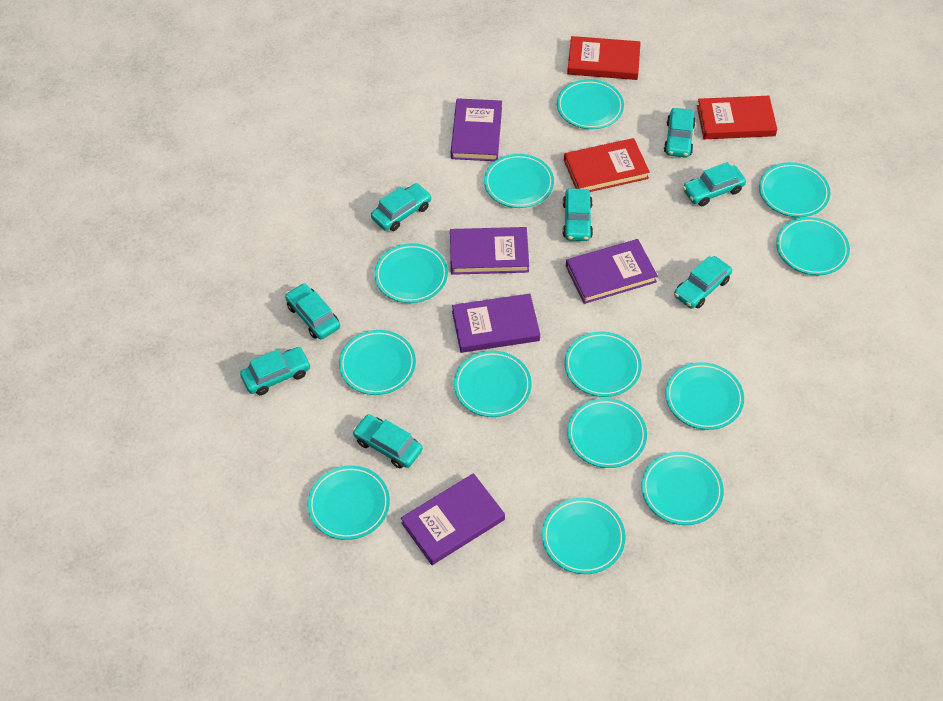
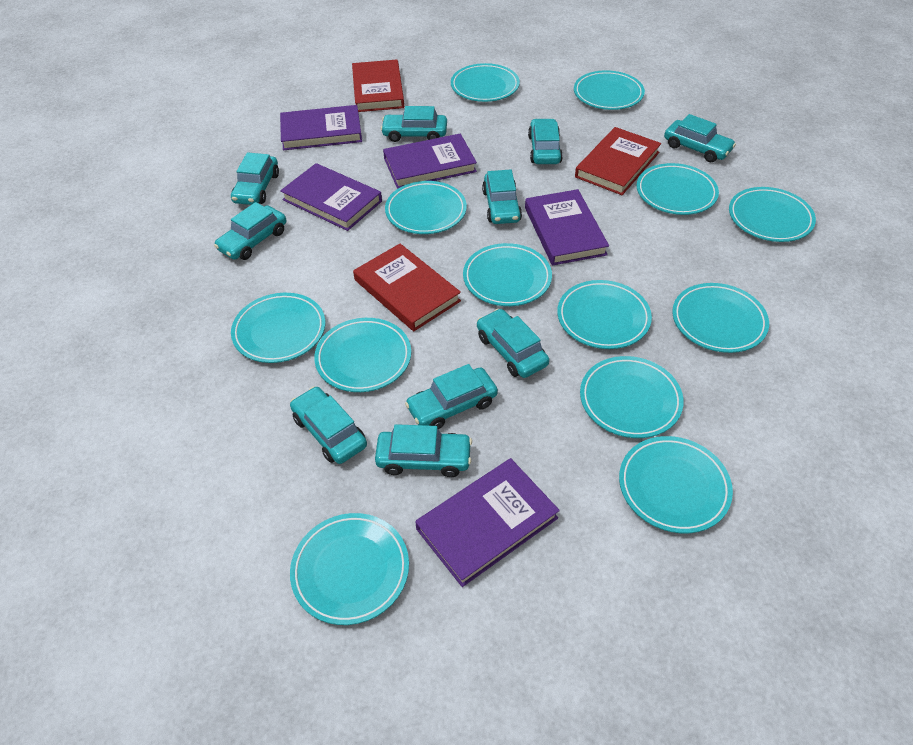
turquoise car: 8 -> 10

